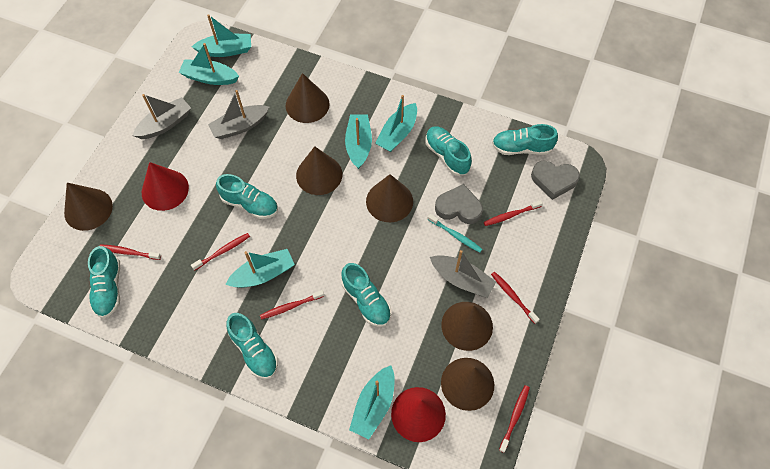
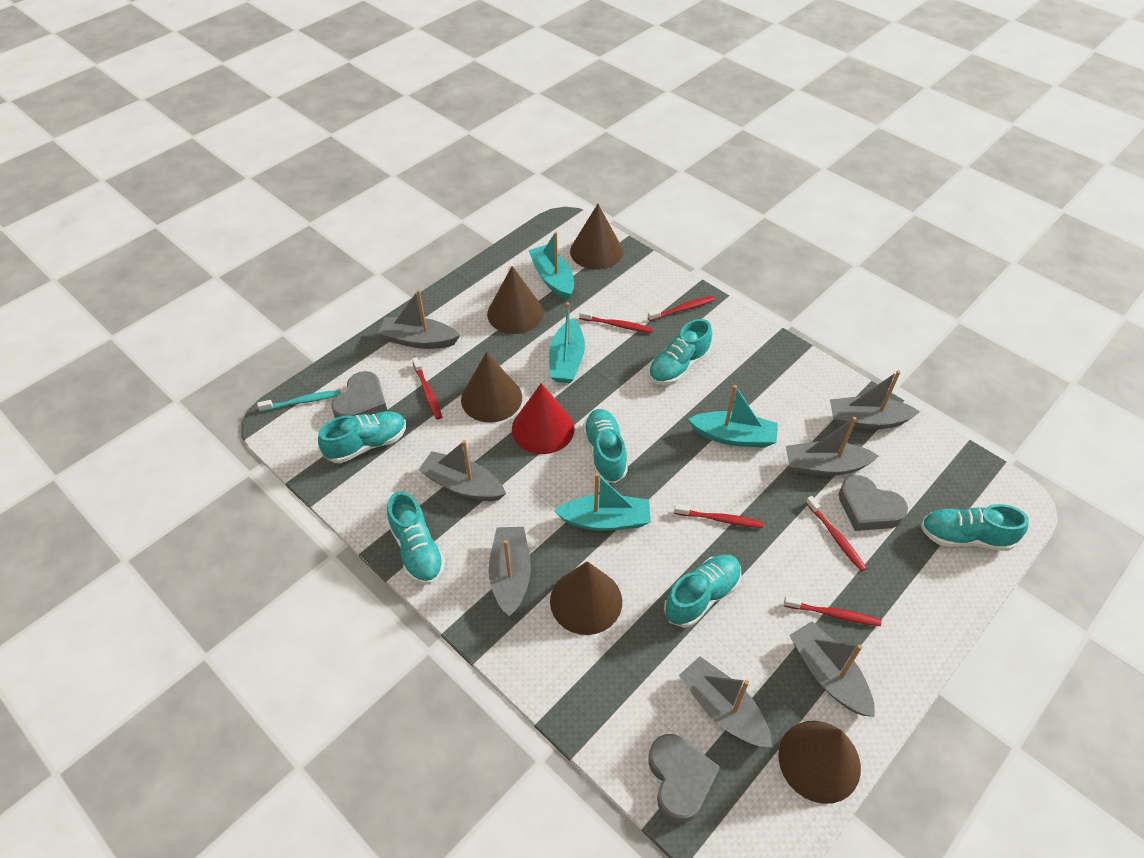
brown cone: 6 -> 5
grey boat: 3 -> 7
grey heart: 2 -> 3
red cone: 2 -> 1
turquoise boat: 6 -> 4

